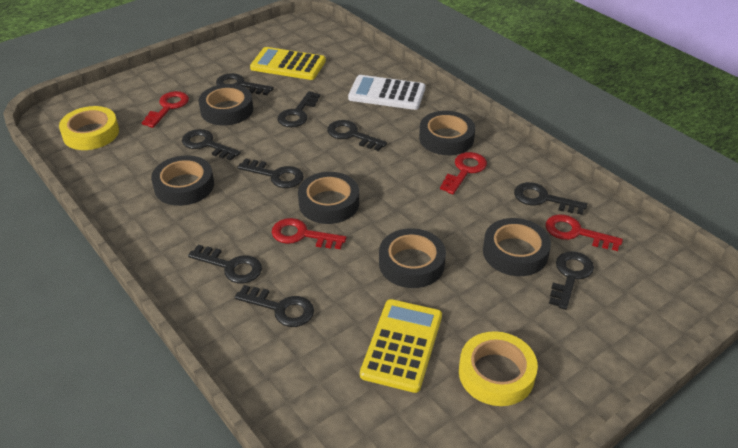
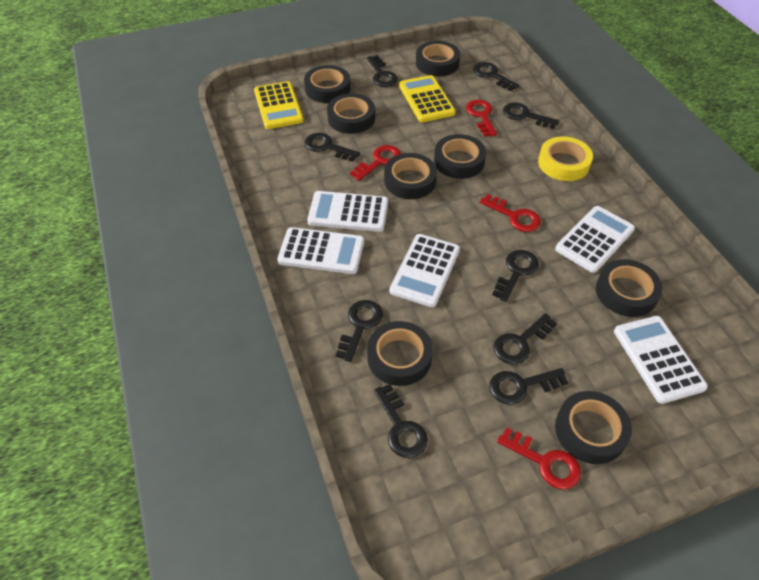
black tape: 6 -> 8
white calculator: 1 -> 5
yellow tape: 2 -> 1

